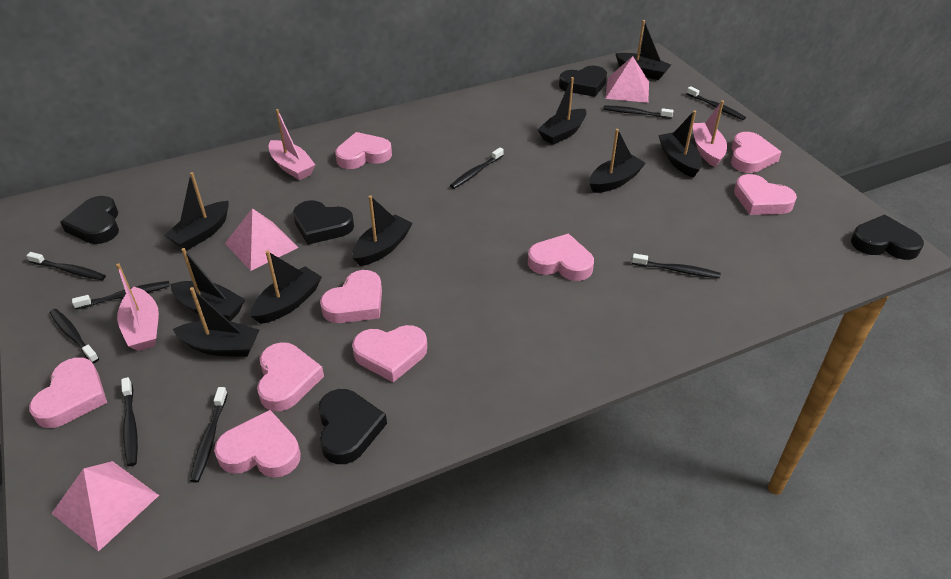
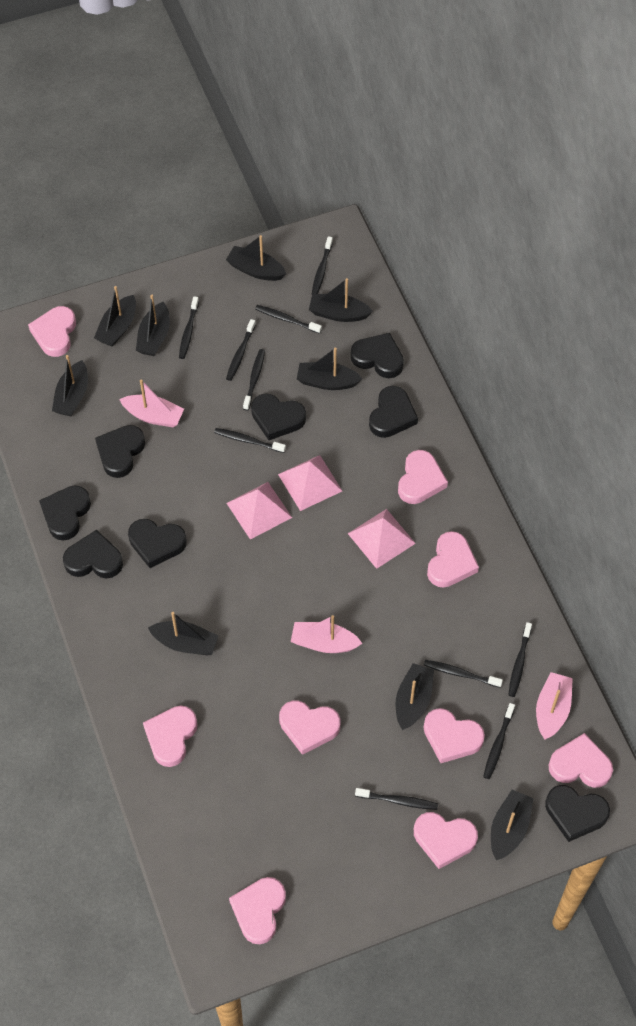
black heart: 5 -> 8
black toothbrush: 9 -> 10

